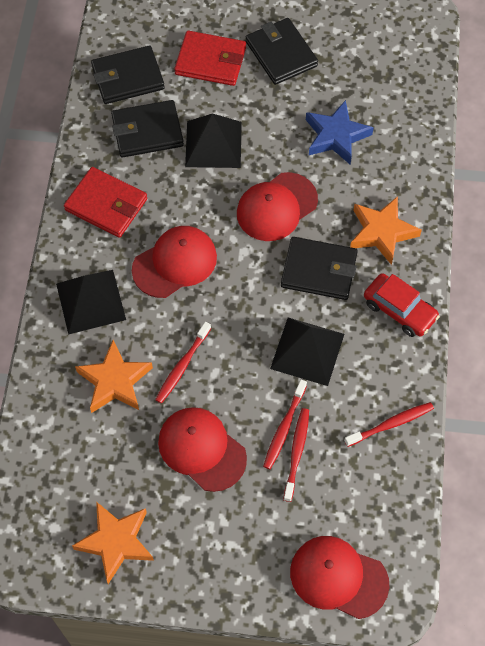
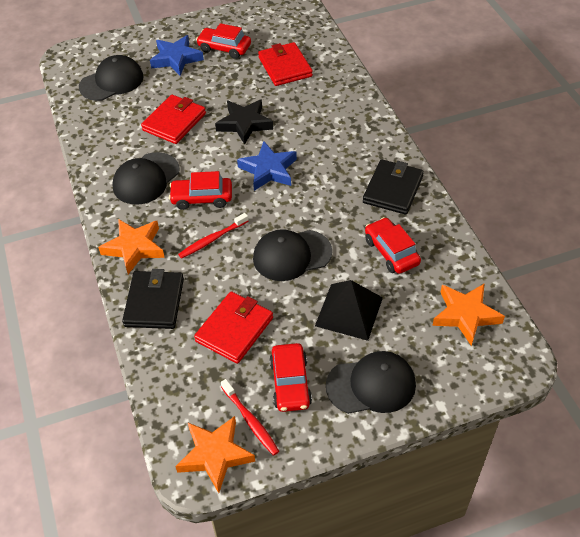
black cap: 0 -> 4
black pyramid: 3 -> 1
black star: 0 -> 1
black wallet: 4 -> 2
blue star: 1 -> 2
red cap: 4 -> 0
red car: 1 -> 4
red toothbrush: 4 -> 2
red wallet: 2 -> 3

